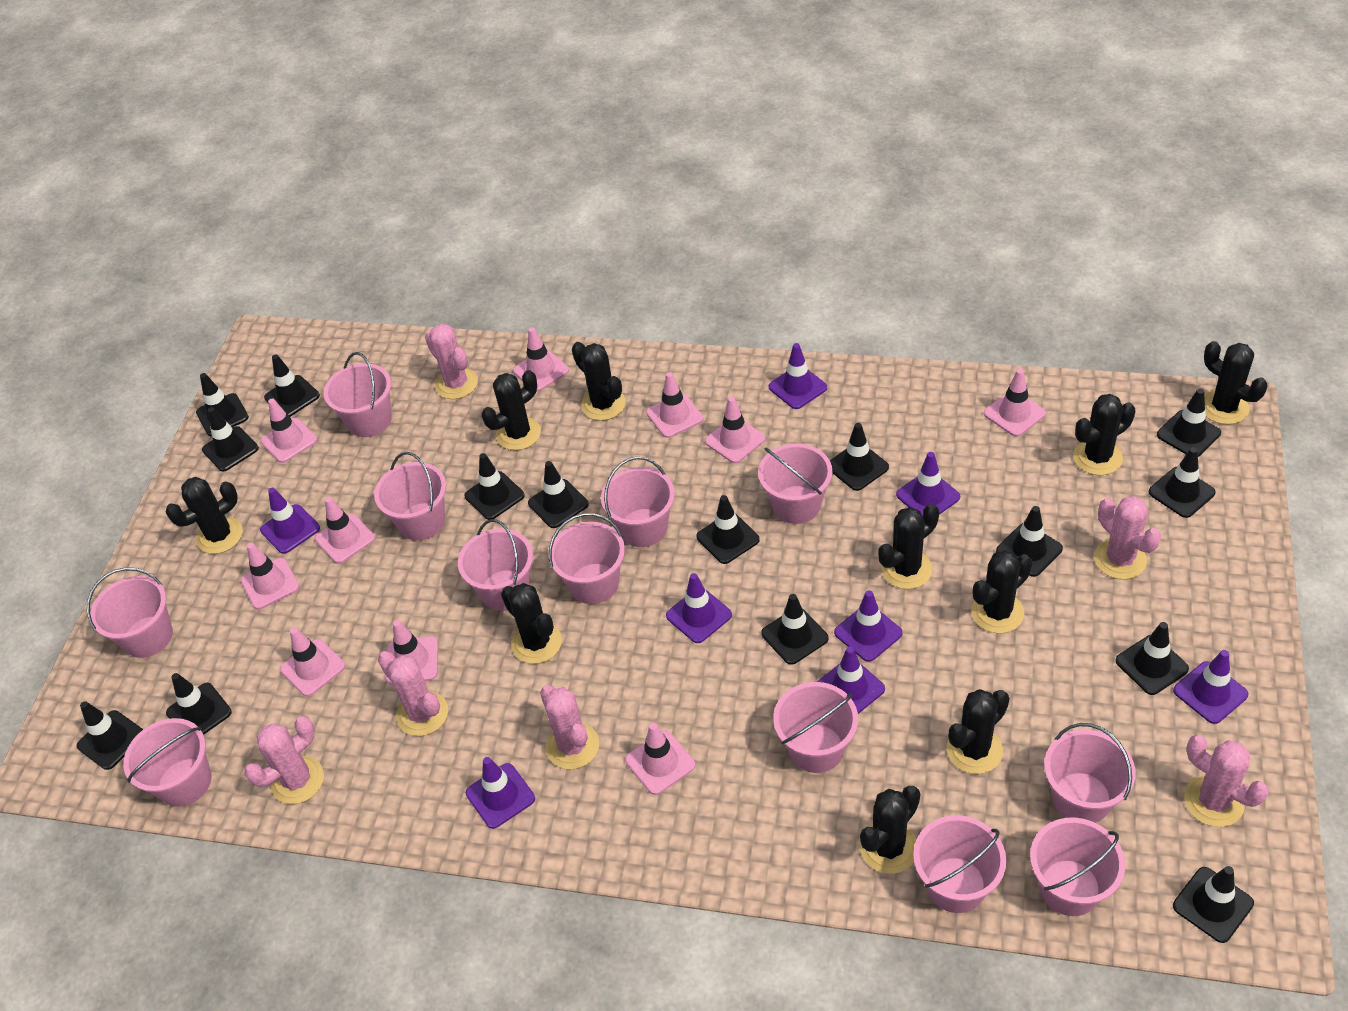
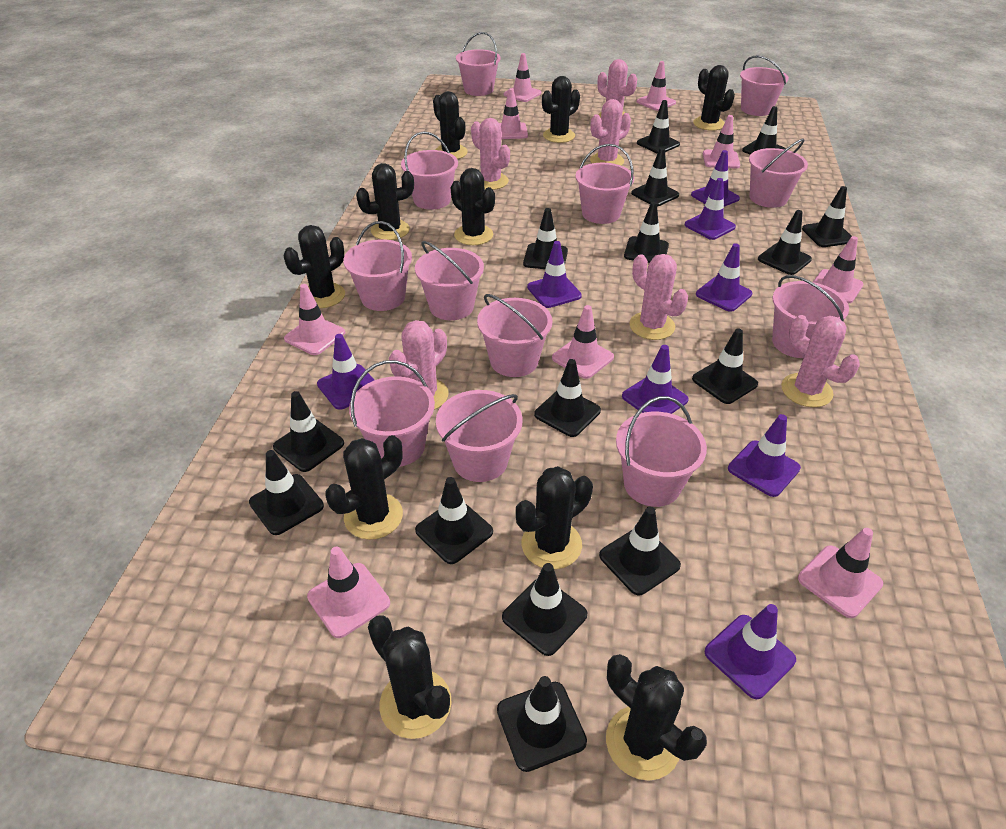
pink traffic cone: 10 -> 9

